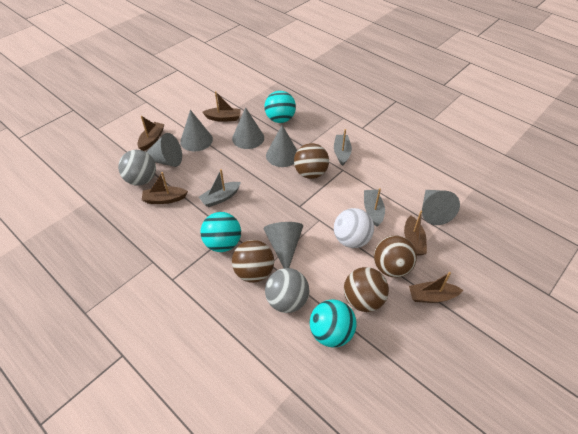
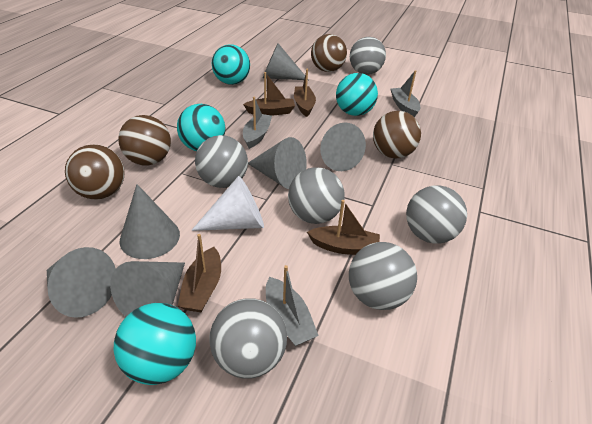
brown boat: 5 -> 4
grey ball: 2 -> 6
turquoise ball: 3 -> 4
white ball: 1 -> 0
white cone: 0 -> 1

